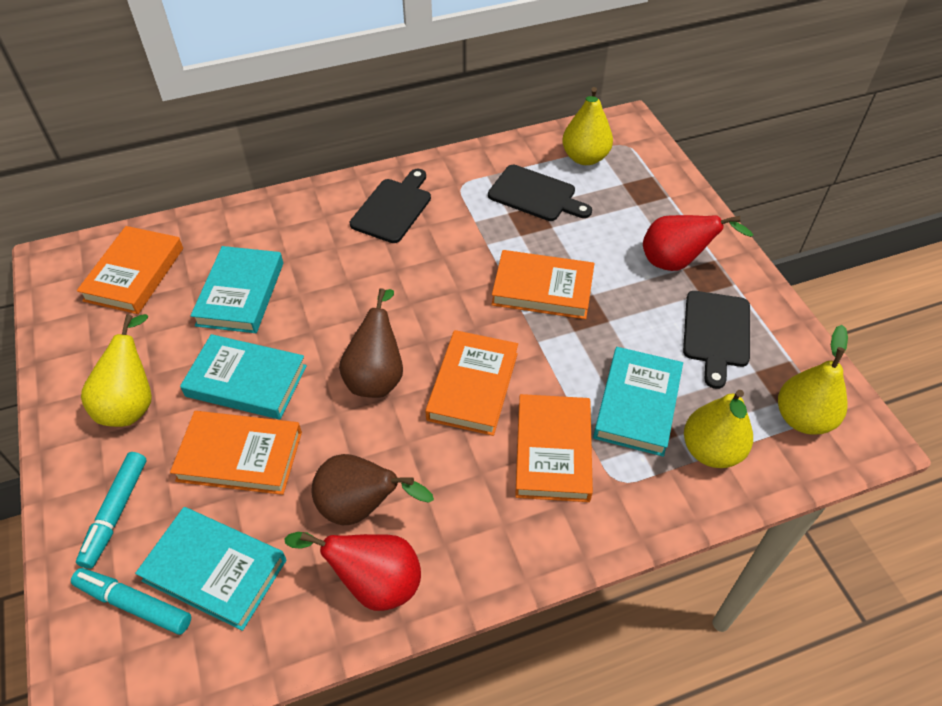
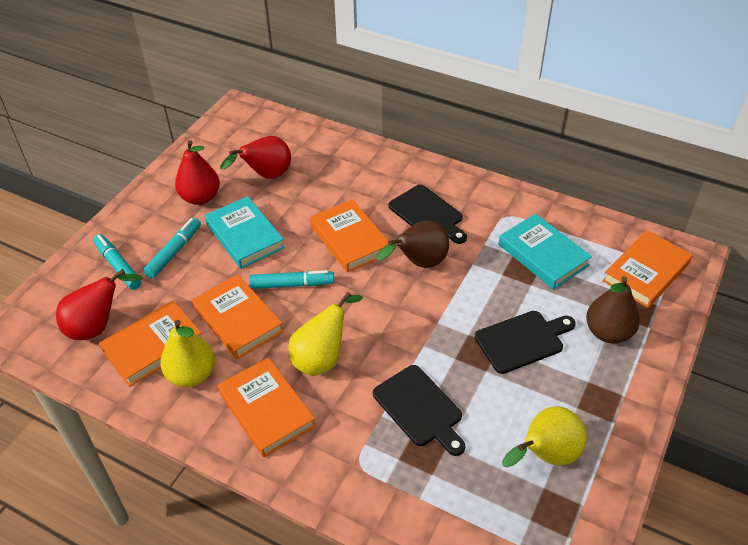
red pear: 2 -> 3
turquoise book: 4 -> 2
turquoise marker: 2 -> 3
yellow pear: 4 -> 3

